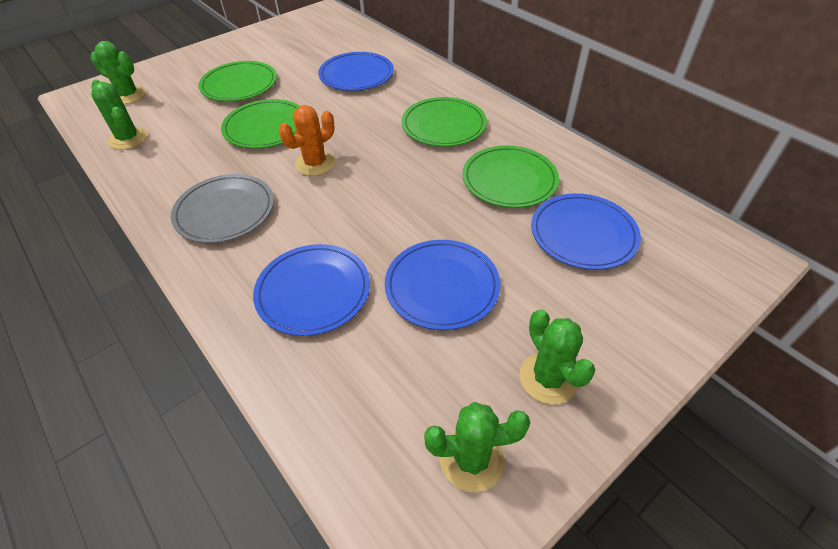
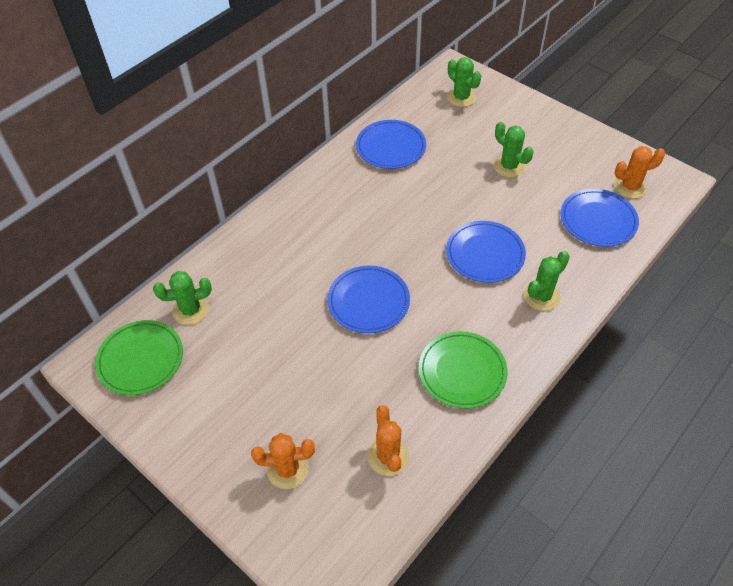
green plate: 4 -> 2
grey plate: 1 -> 0
orange cactus: 1 -> 3

